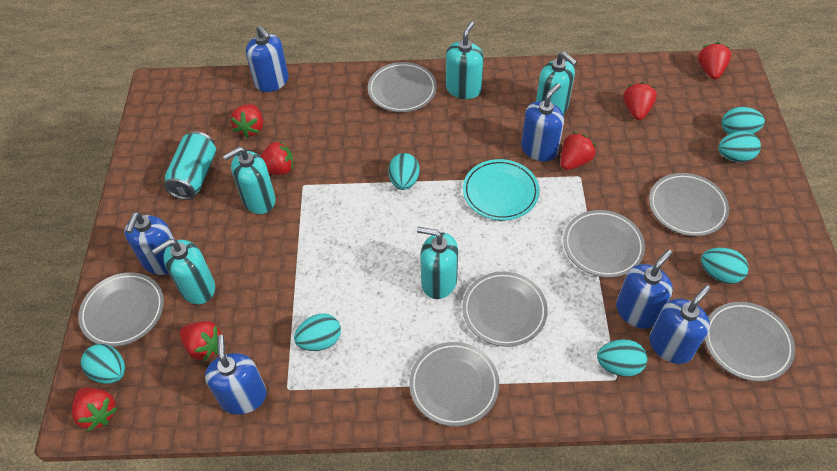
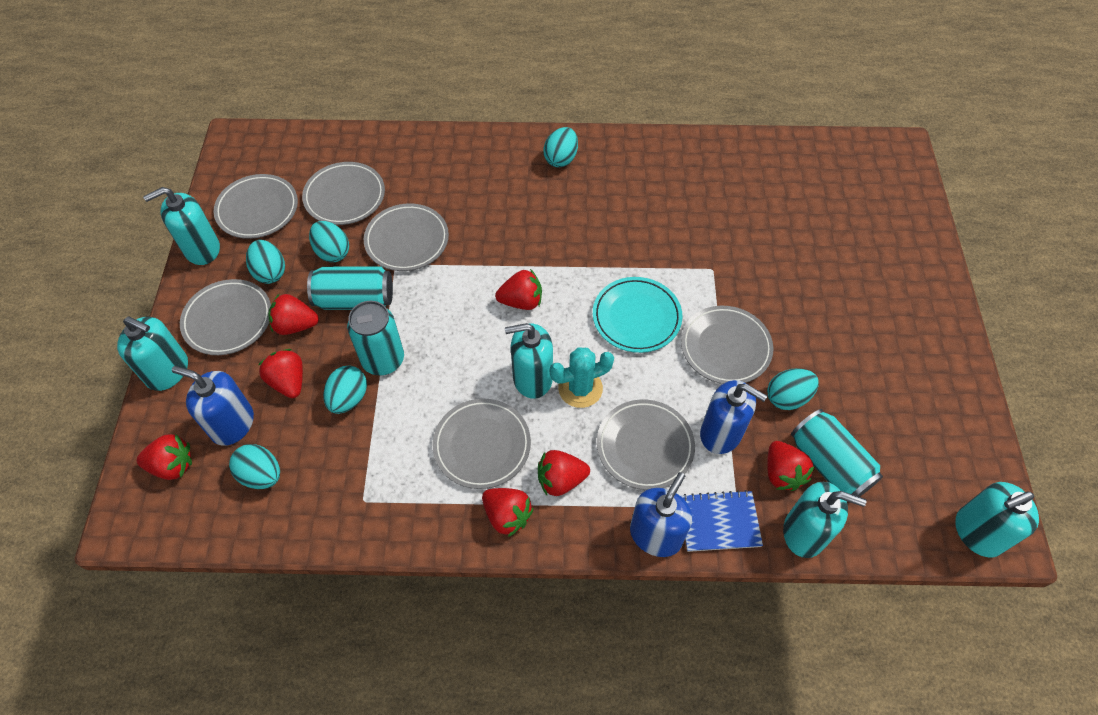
blue notebook: 0 -> 1
blue soap dispenser: 6 -> 3
turquoise cactus: 0 -> 1
turquoise can: 1 -> 3
turquoise egg: 7 -> 6

